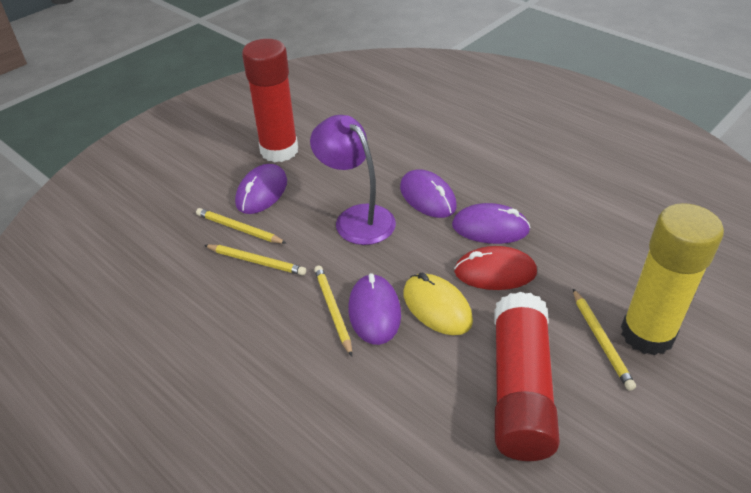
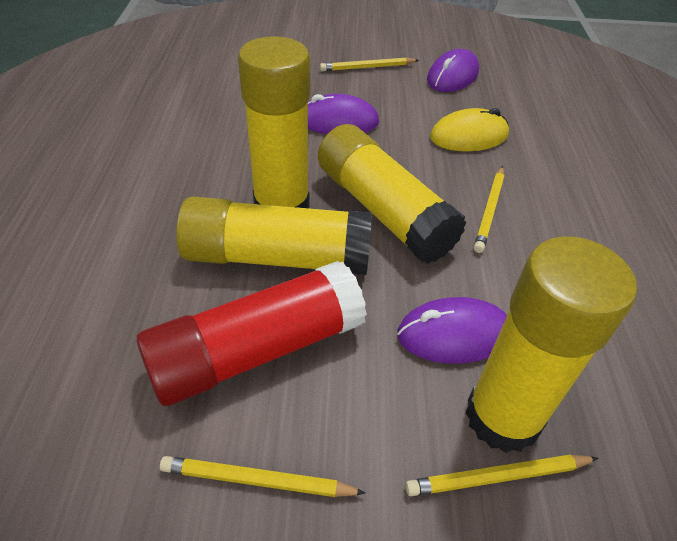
purple lamp: 1 -> 0
purple mouse: 4 -> 3
red glue stick: 2 -> 1
red mouse: 1 -> 0
yellow glue stick: 1 -> 4

